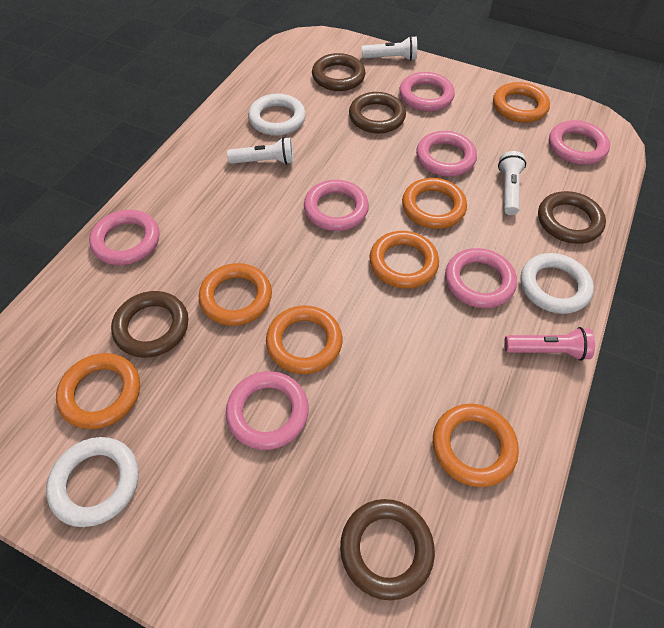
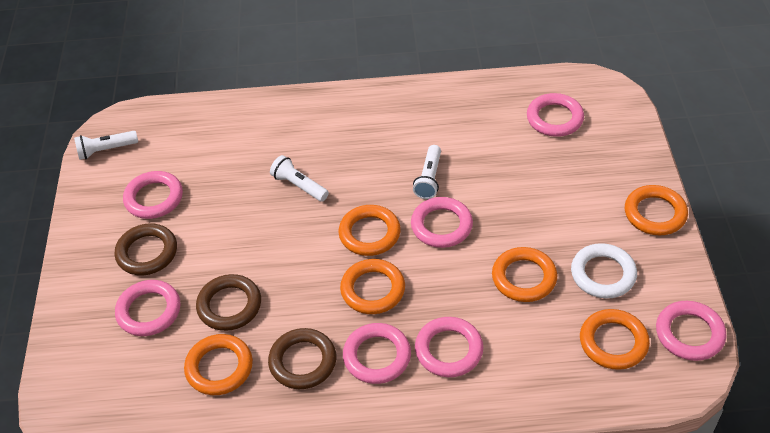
brown ring: 5 -> 3
orange ring: 7 -> 6
pink flashlight: 1 -> 0
white ring: 3 -> 1

